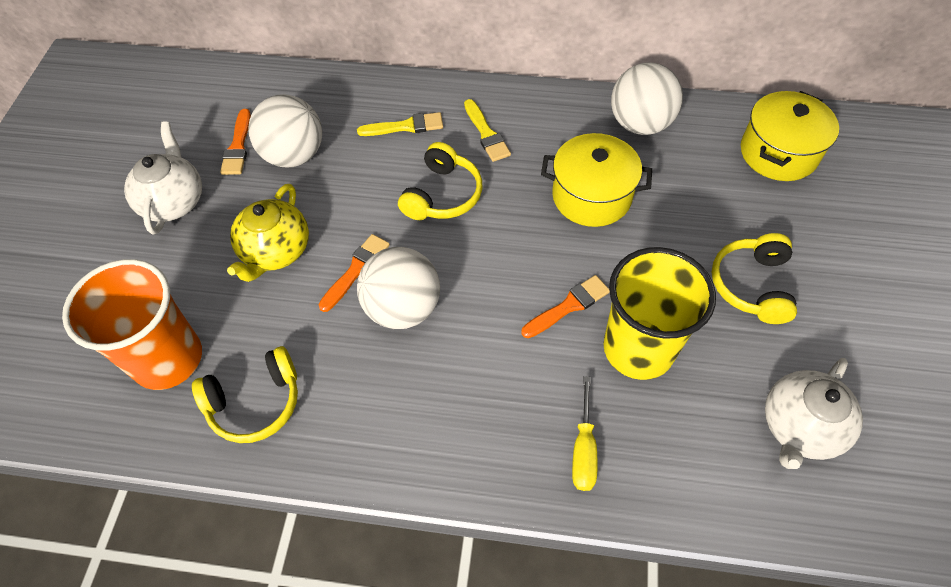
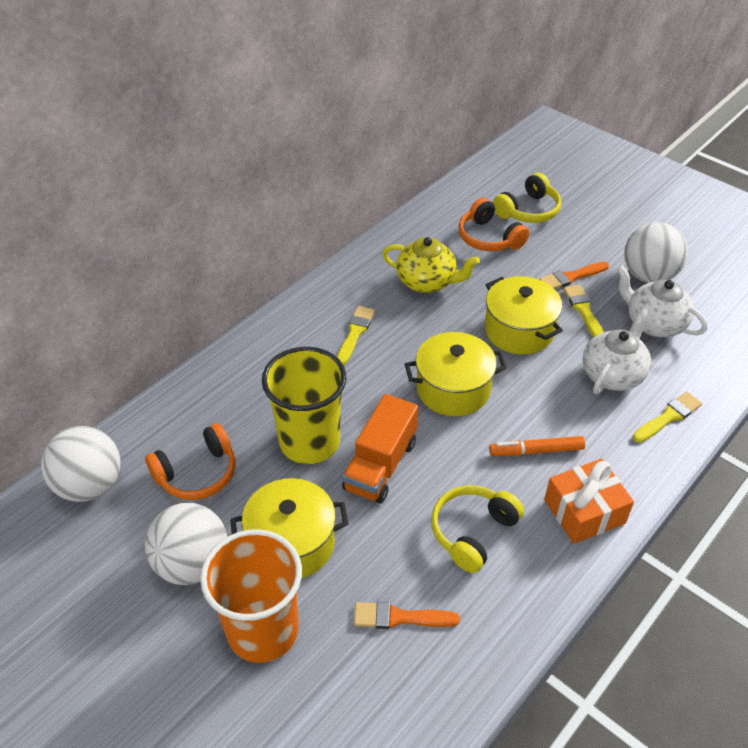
orange brush: 3 -> 2
orange gift: 0 -> 1
orange headphones: 0 -> 2
orange marker: 0 -> 1
orange truck: 0 -> 1
yellow brush: 2 -> 3
yellow headphones: 3 -> 2
yellow pot: 2 -> 3
yellow screwdriver: 1 -> 0

